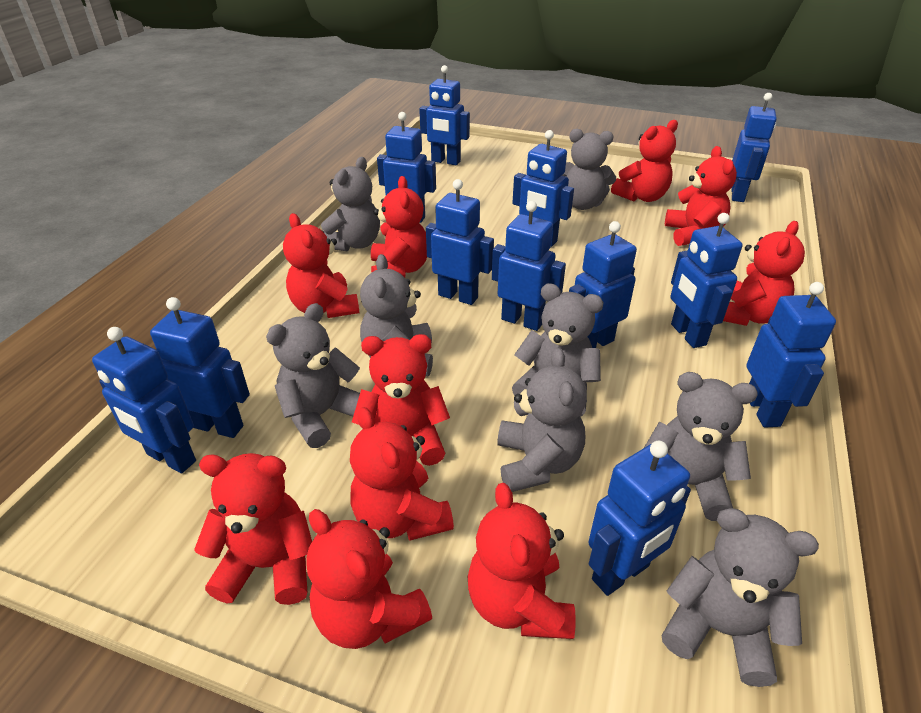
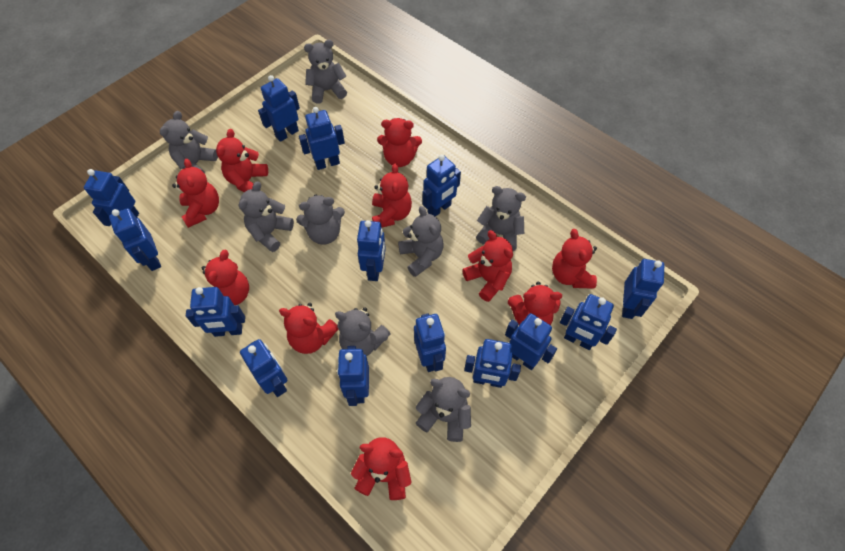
blue robot: 12 -> 14

